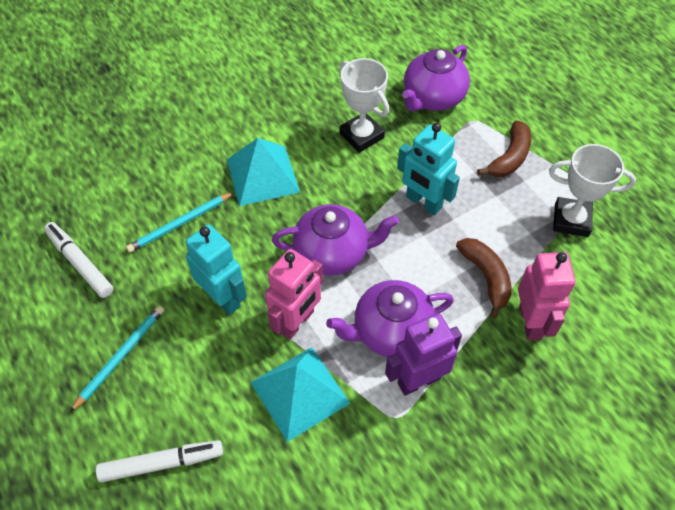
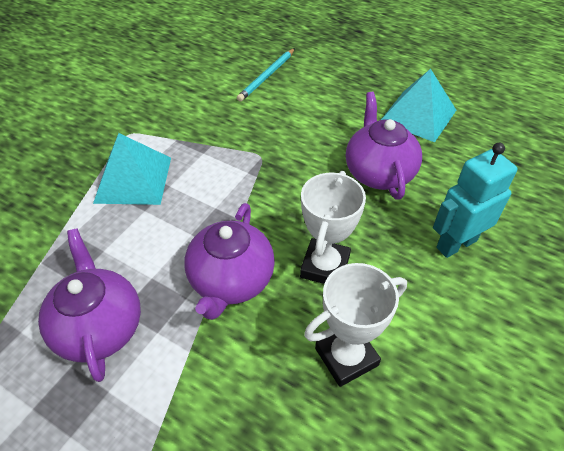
brown banana: 2 -> 0
pink robot: 2 -> 0
purple robot: 1 -> 0
turquoise pencil: 2 -> 1
turquoise robot: 2 -> 1
white marker: 2 -> 0

